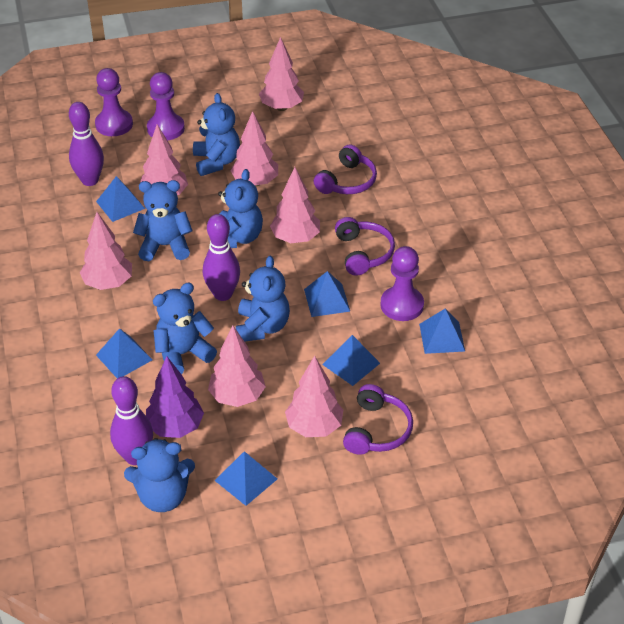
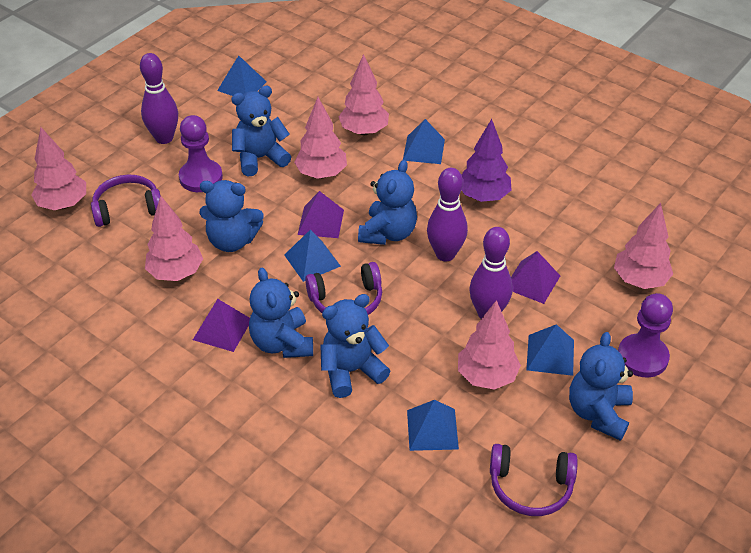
blue pyramid: 6 -> 5
pink tree: 7 -> 6
purple pawn: 3 -> 2
purple pyramid: 0 -> 3

